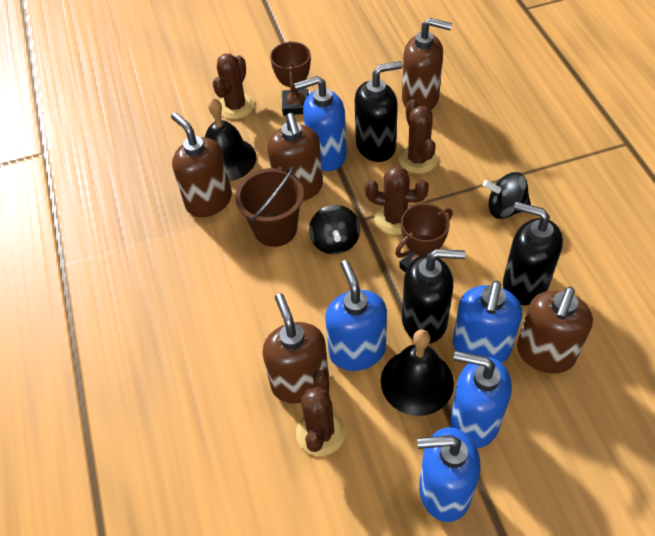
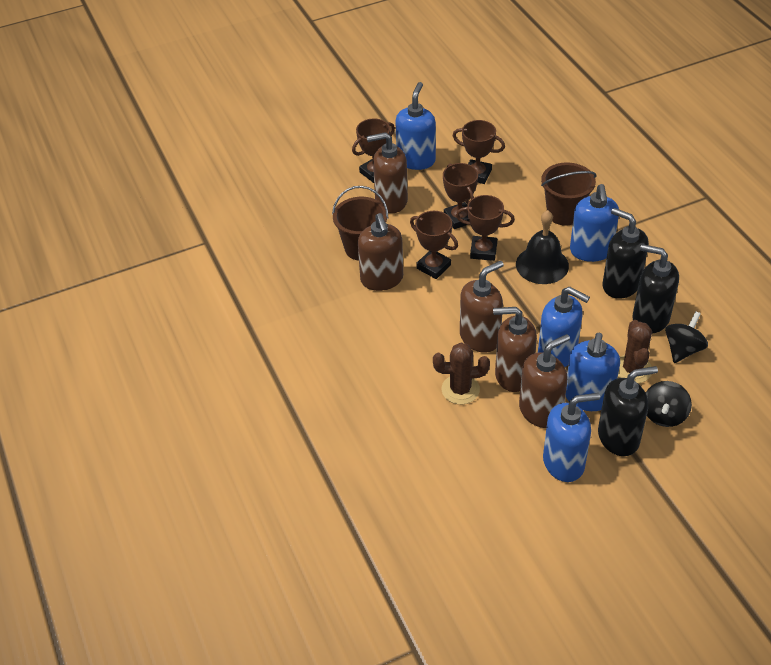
black bell: 2 -> 1
brown bucket: 1 -> 2
brown cactus: 4 -> 2
brown trophy: 2 -> 5

